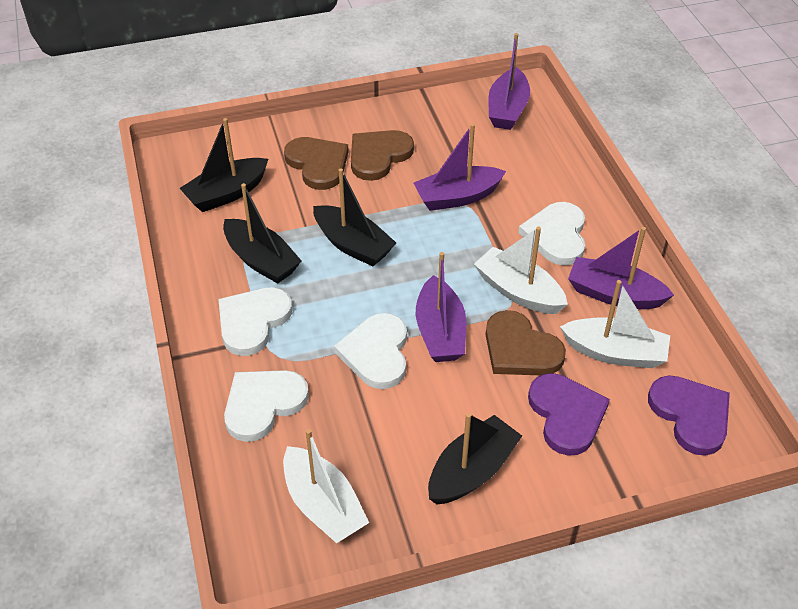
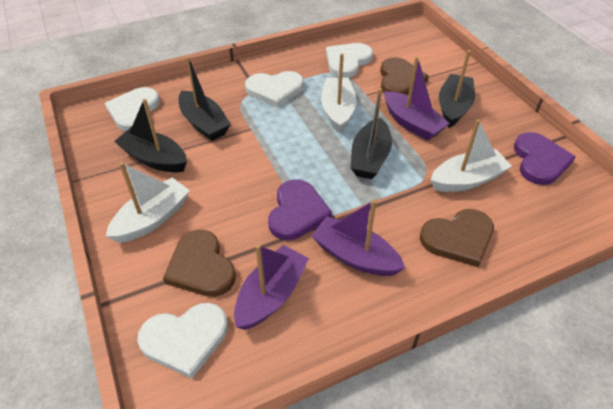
purple boat: 4 -> 3

